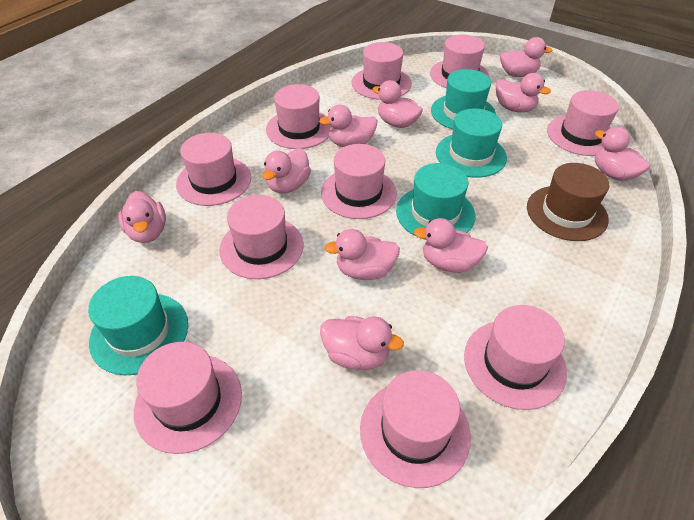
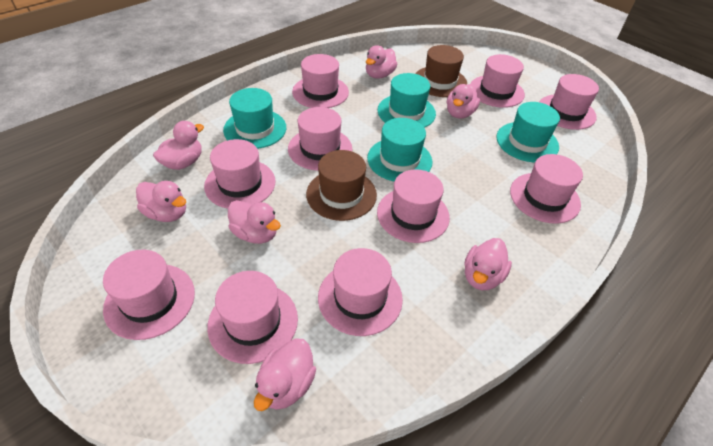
brown hat: 1 -> 2
pink duck: 10 -> 7

